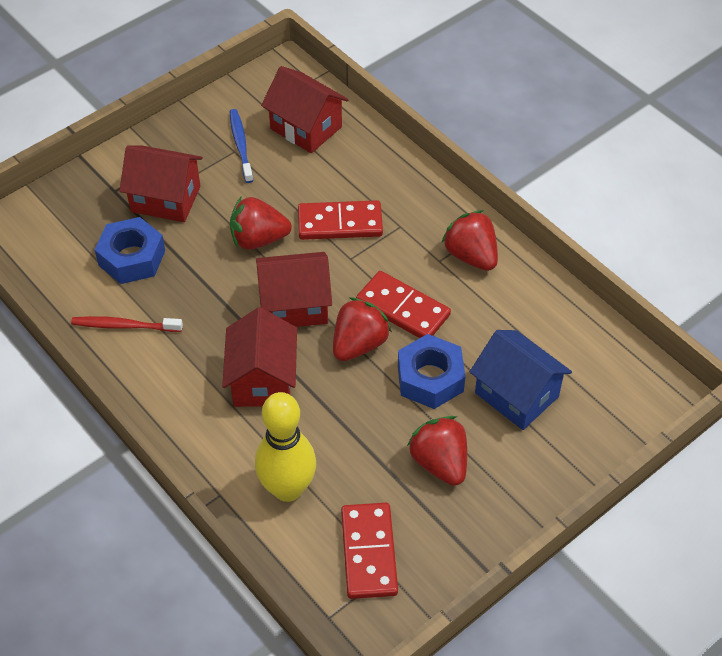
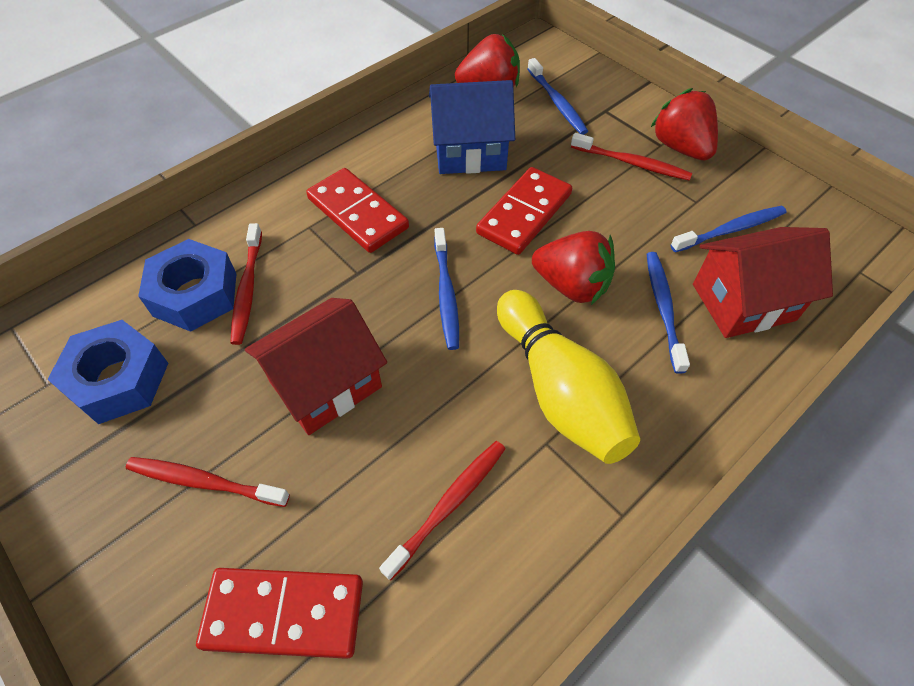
blue toothbrush: 1 -> 4
red house: 4 -> 2
red strawberry: 4 -> 3
red toothbrush: 1 -> 4

